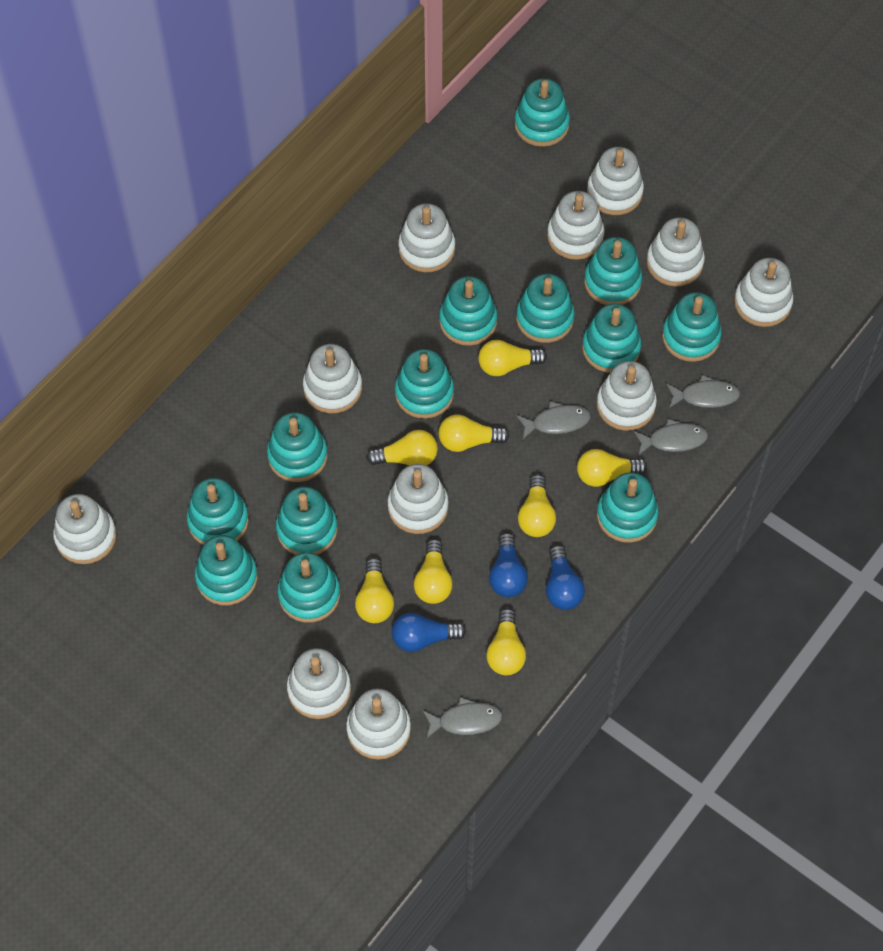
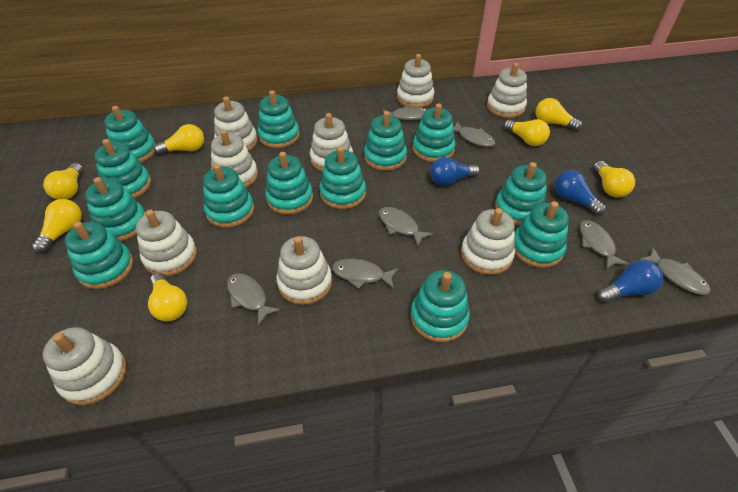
grey fish: 4 -> 7
white stacking toy: 11 -> 9
yellow light bulb: 8 -> 7

